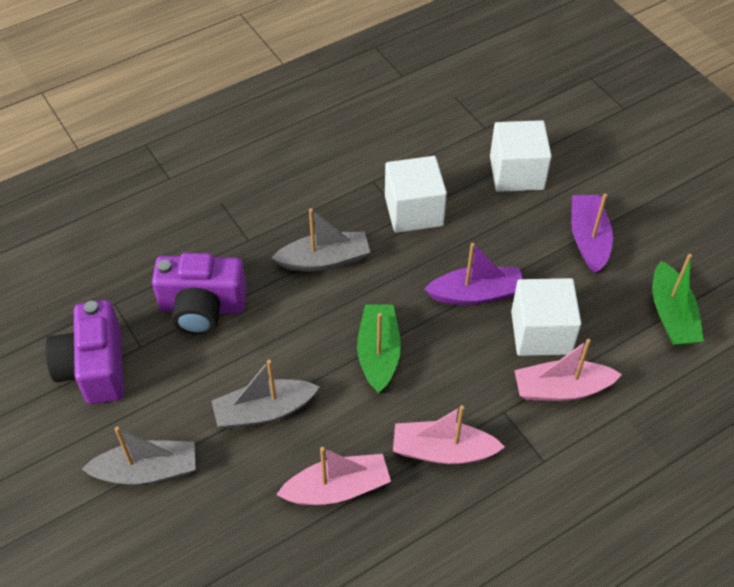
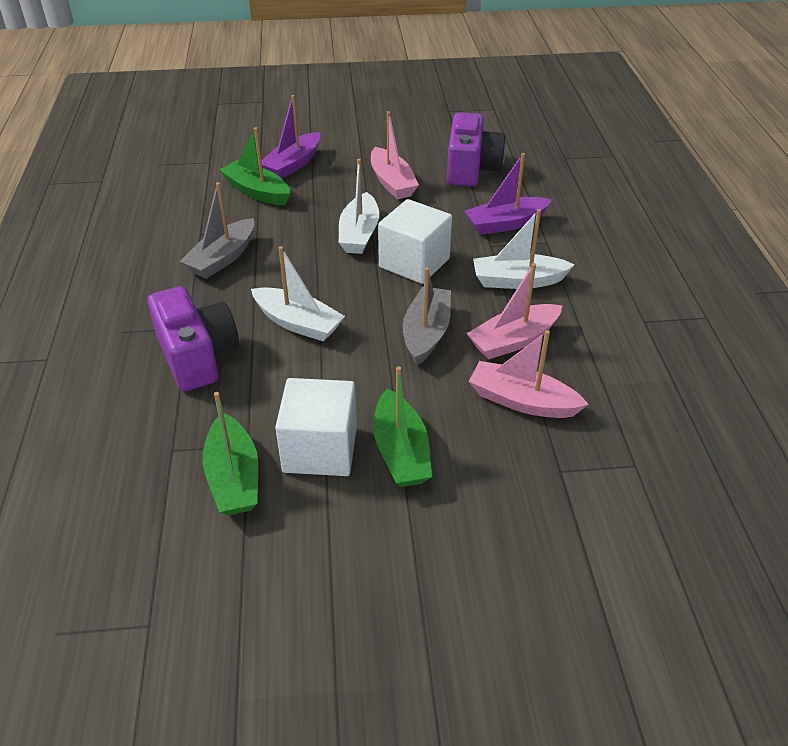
green boat: 2 -> 3
grey boat: 3 -> 2
white boat: 0 -> 3
white cube: 3 -> 2

